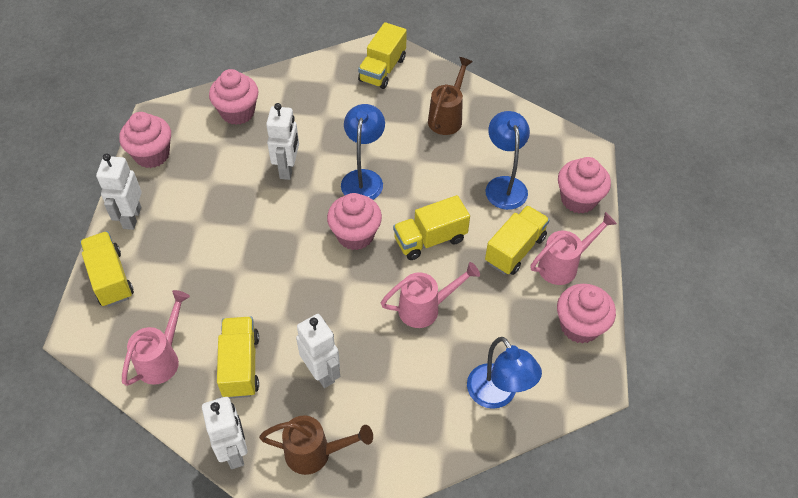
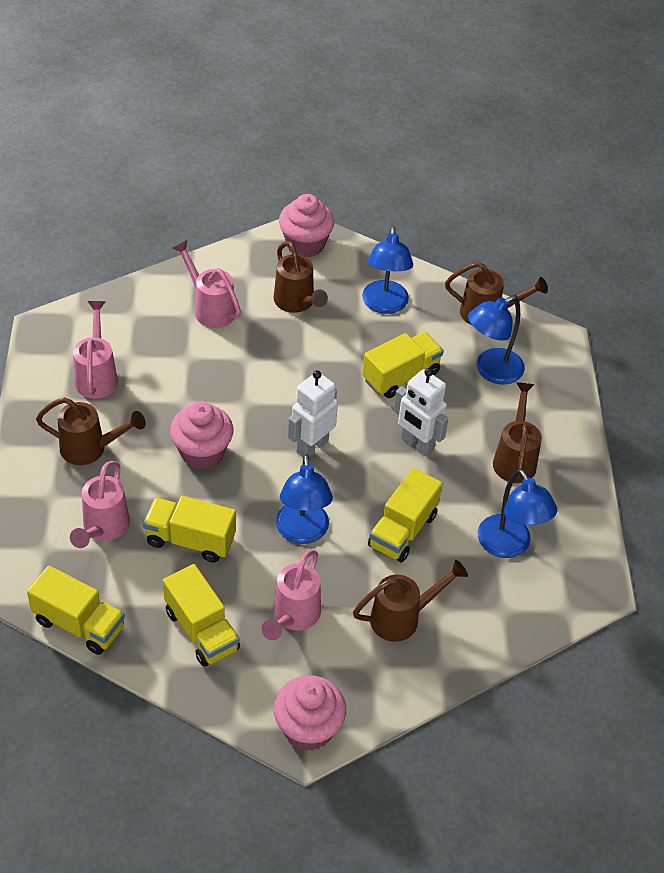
blue lamp: 3 -> 4
brown watering can: 2 -> 5
pink cupcake: 5 -> 3
pink watering can: 3 -> 4
white robot: 4 -> 2

